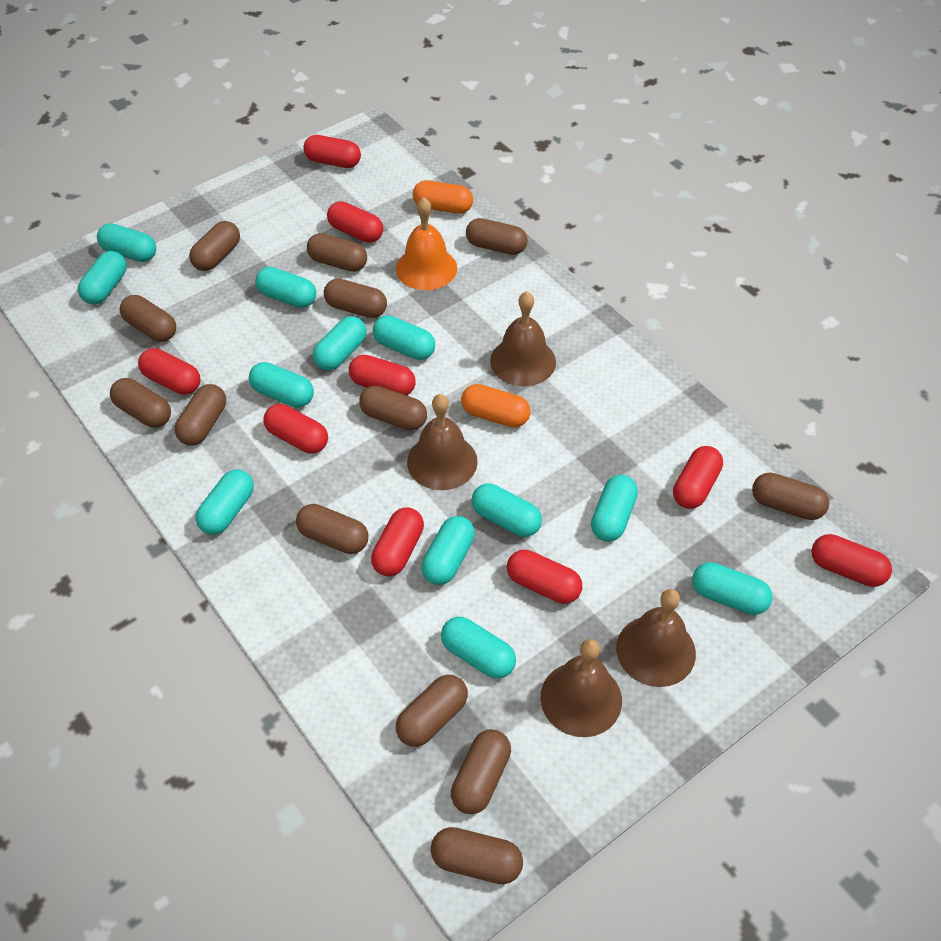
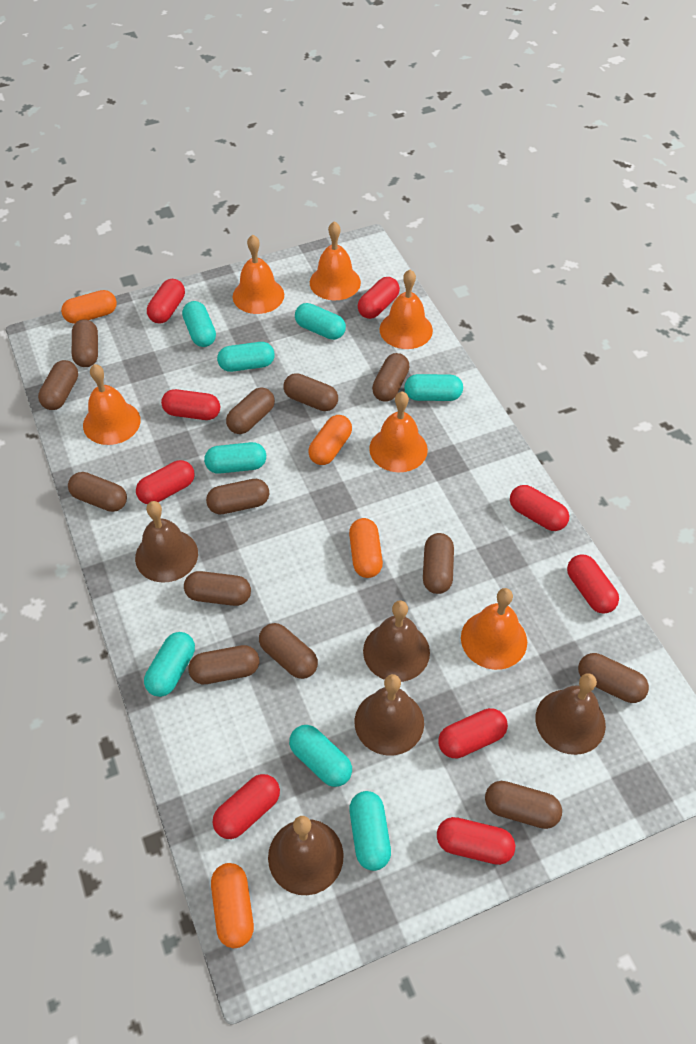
brown bell: 4 -> 5
orange bell: 1 -> 6
orange capsule: 2 -> 4
turquoise capsule: 12 -> 8

